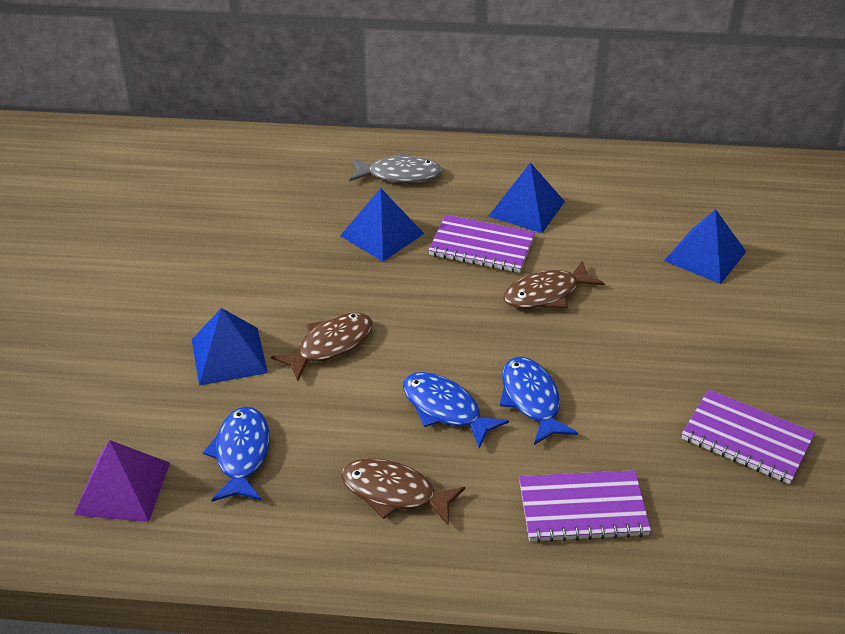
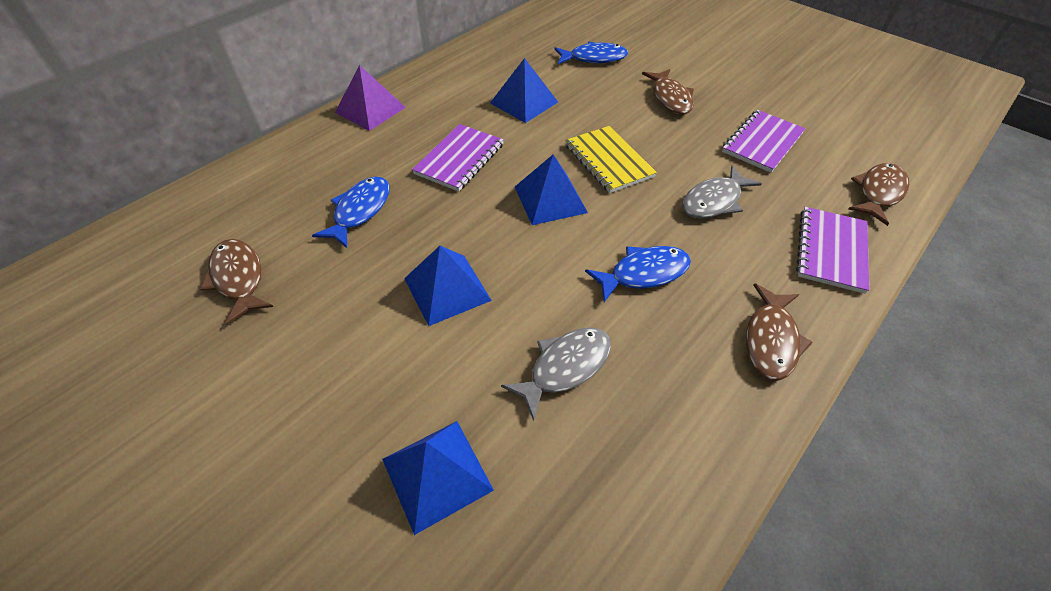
brown fish: 3 -> 4
grey fish: 1 -> 2
yellow notebook: 0 -> 1

